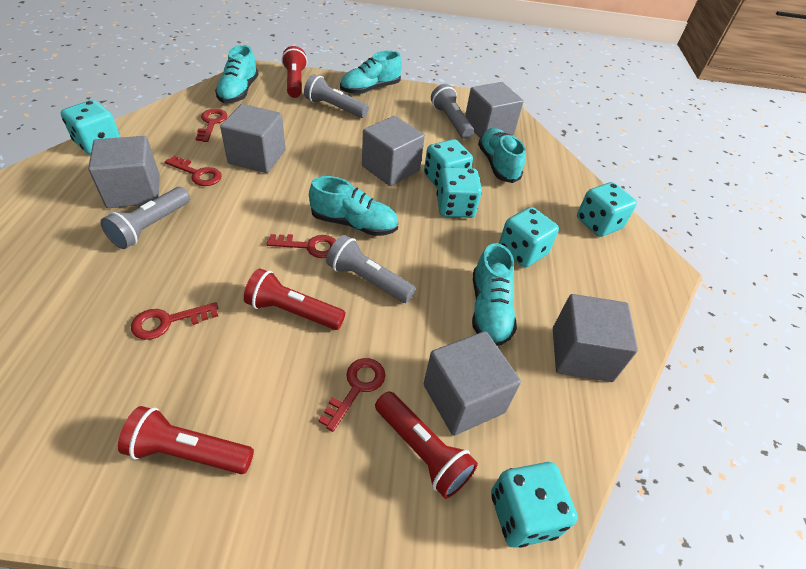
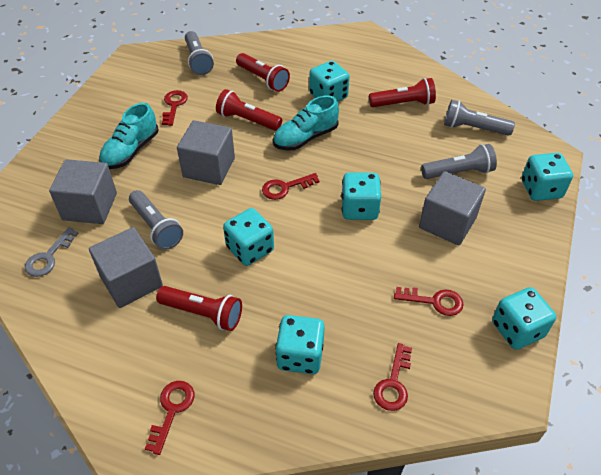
grey cube: 6 -> 4
grey key: 0 -> 1
turquoise shoe: 5 -> 2

